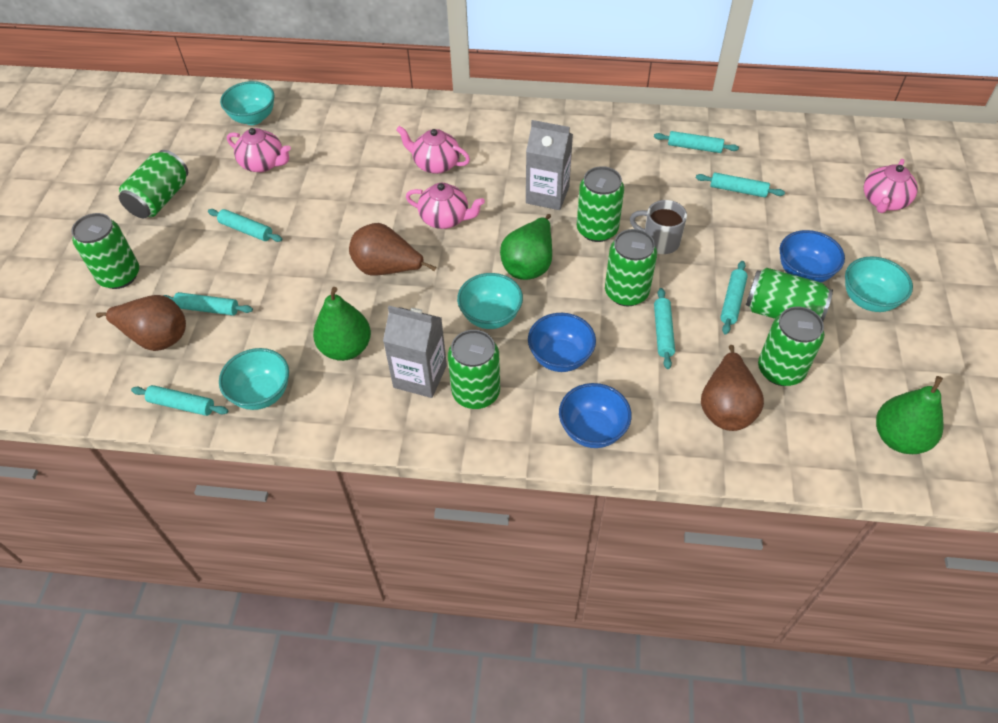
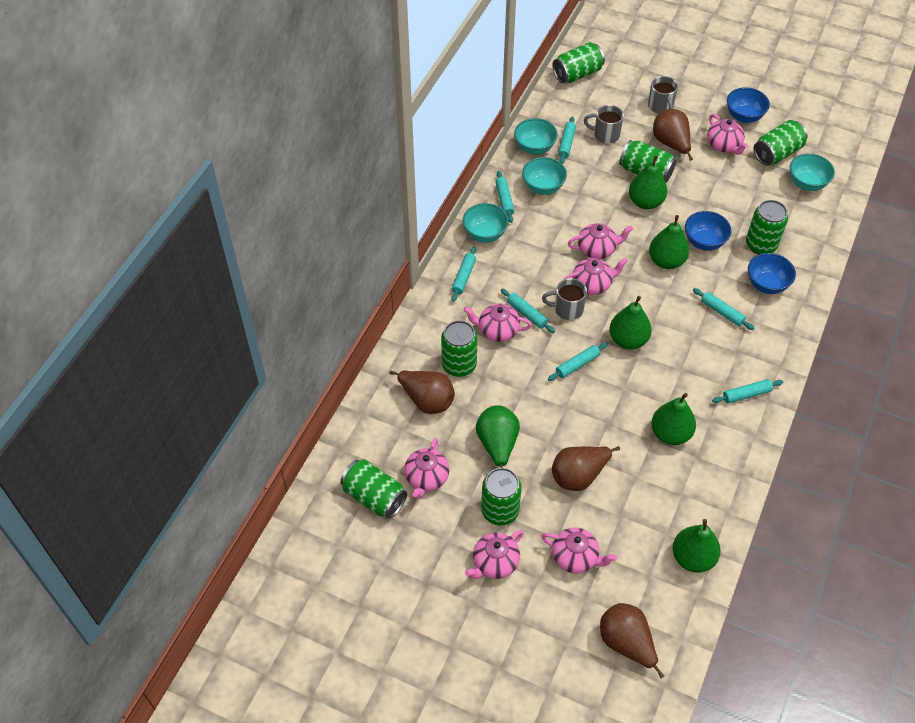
brown pear: 3 -> 4
green pear: 3 -> 6
grey carton: 2 -> 0
grey mug: 1 -> 3
pink teapot: 4 -> 7

